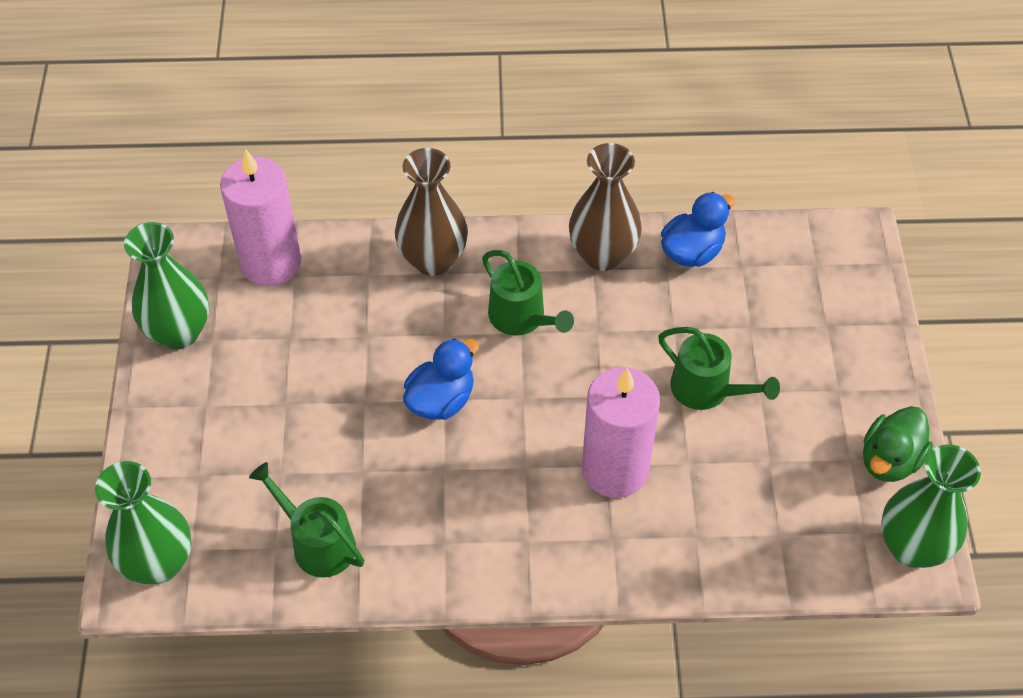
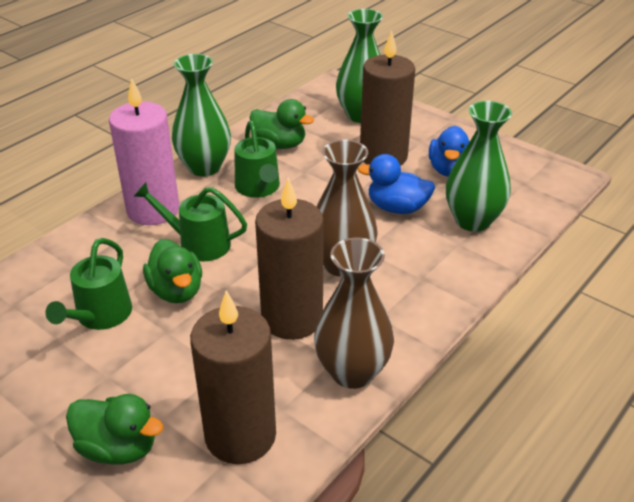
brown candle: 0 -> 3
green duck: 1 -> 3
pink candle: 2 -> 1

